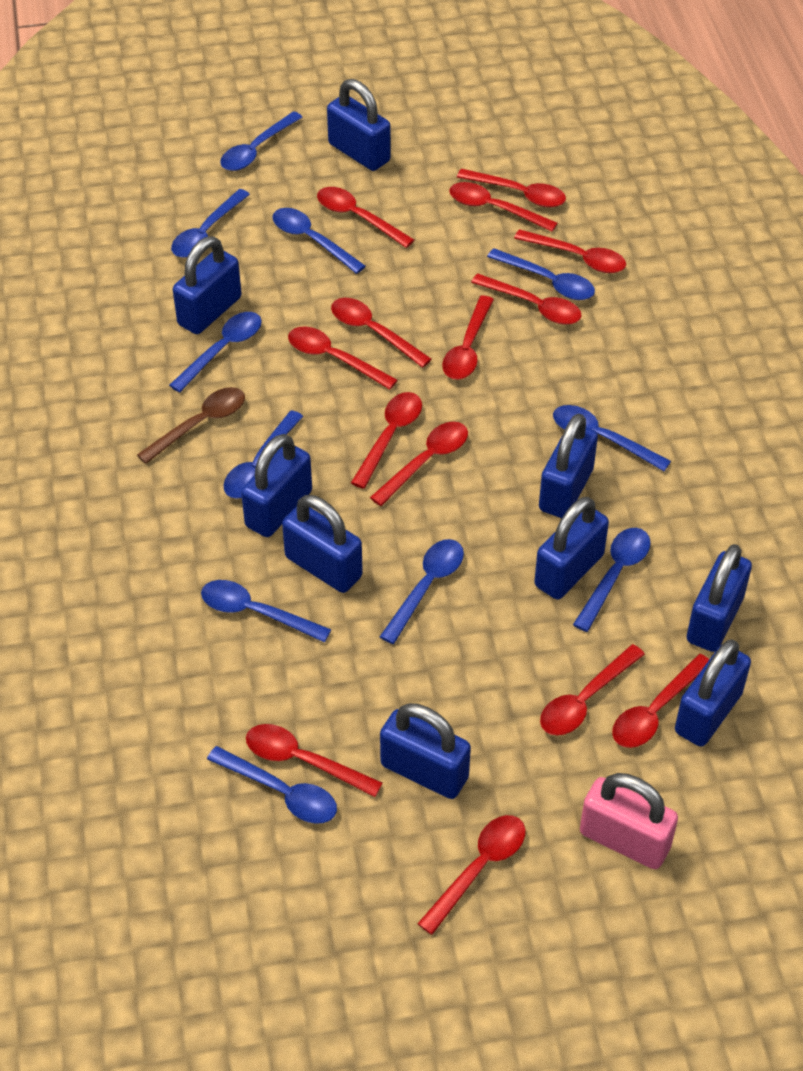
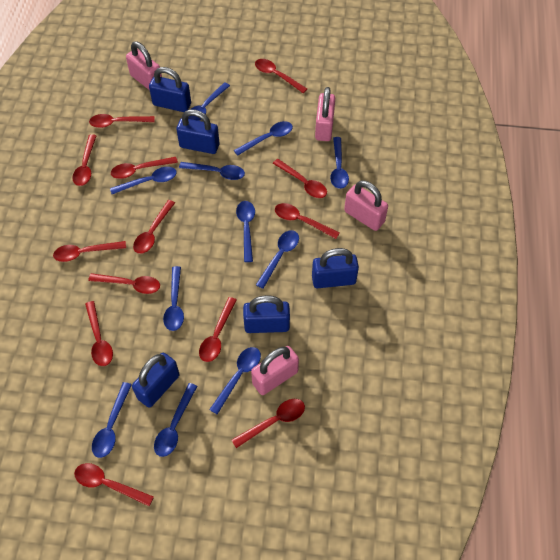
blue padlock: 9 -> 5
brown spoon: 1 -> 0
pink padlock: 1 -> 4
red spoon: 14 -> 13

